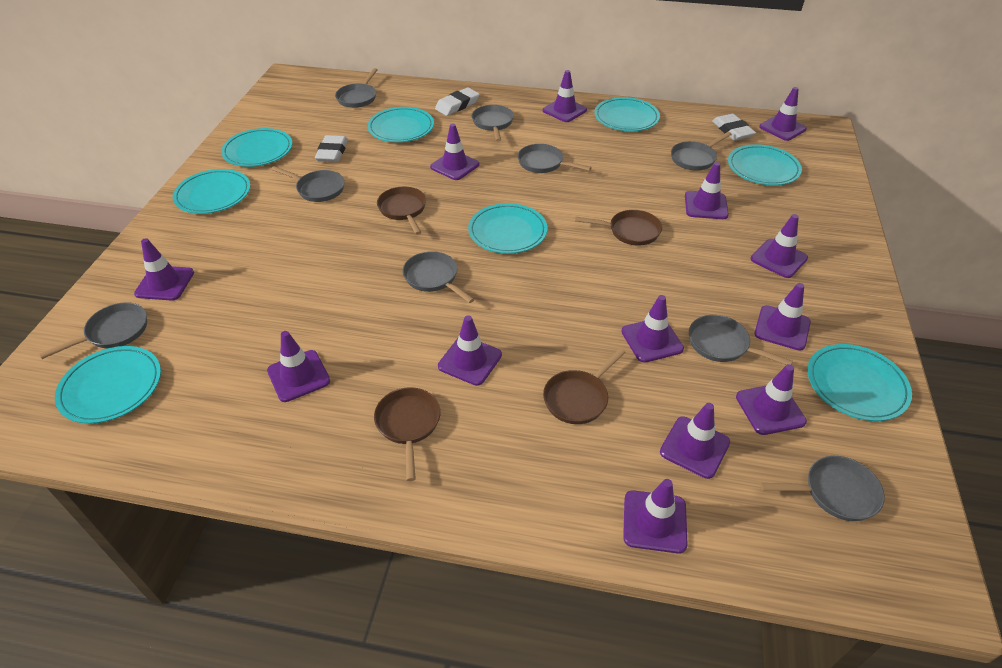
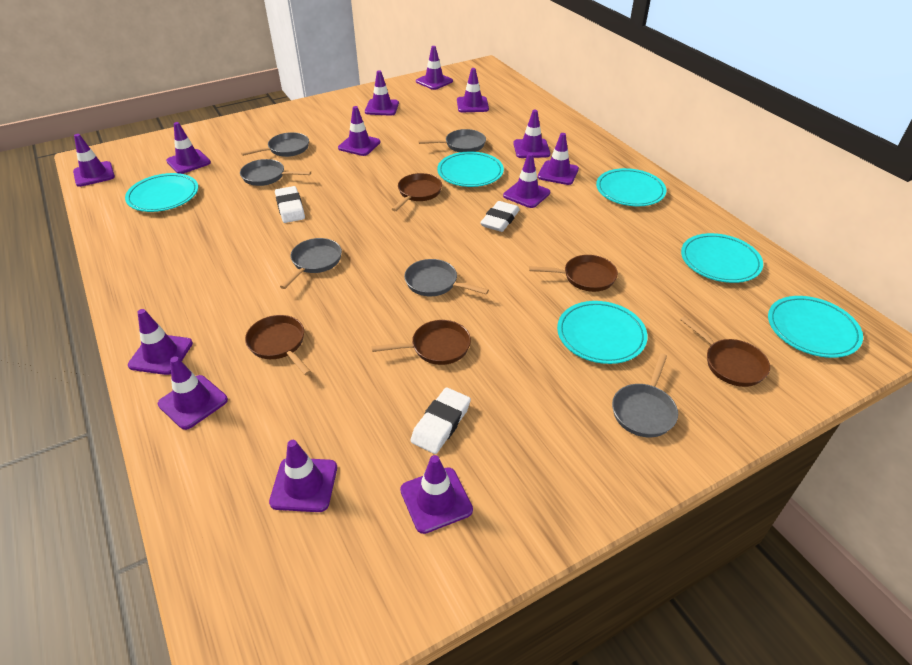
brown pan: 4 -> 5
grey pan: 9 -> 6
turquoise plate: 8 -> 6

